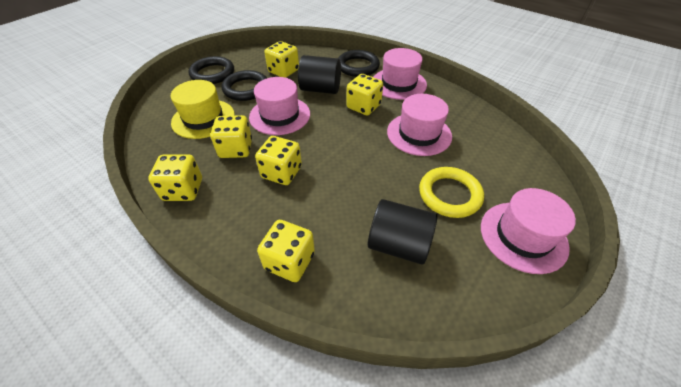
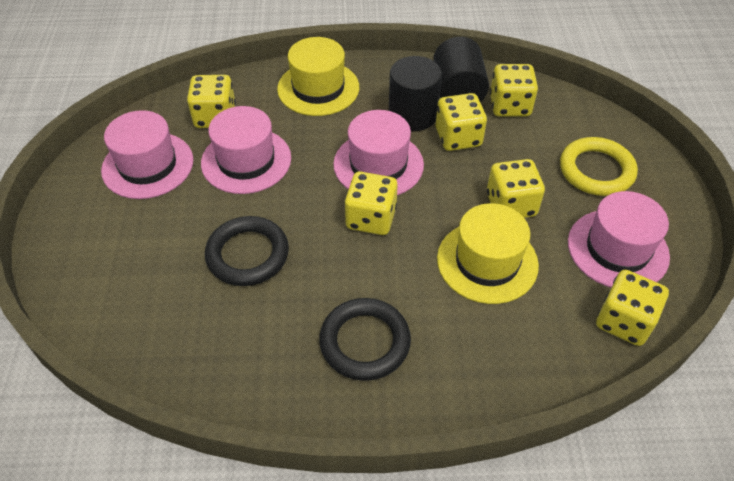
black ring: 3 -> 2
yellow hat: 1 -> 2

